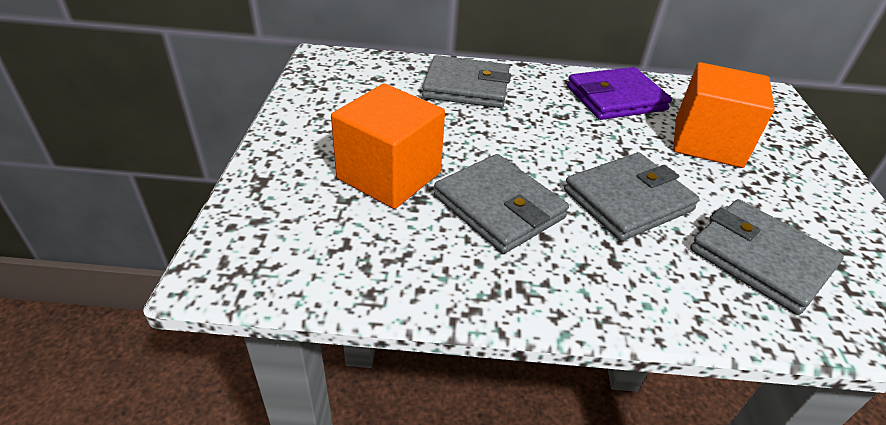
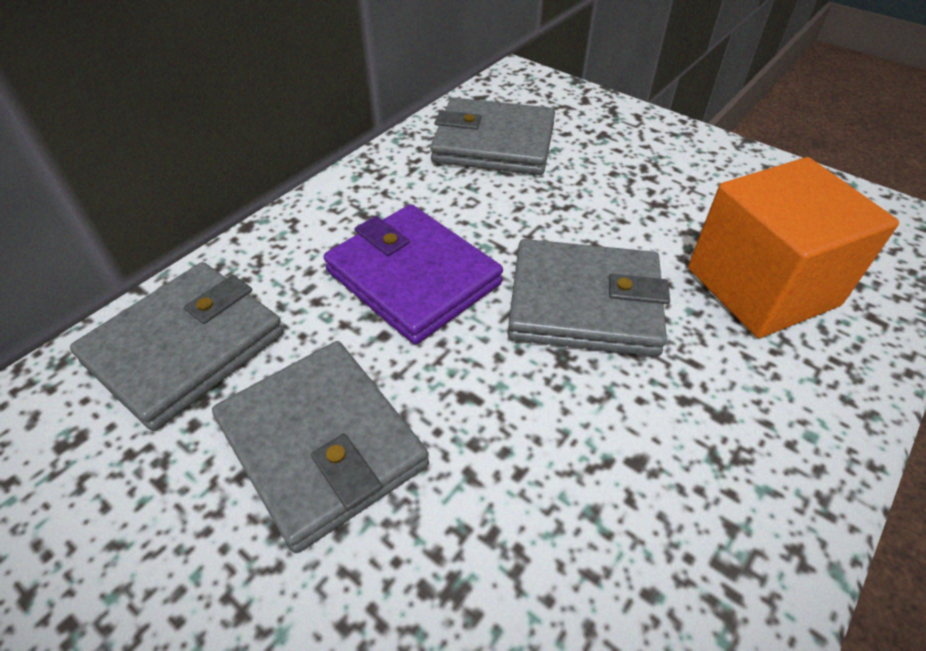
orange cube: 2 -> 1

